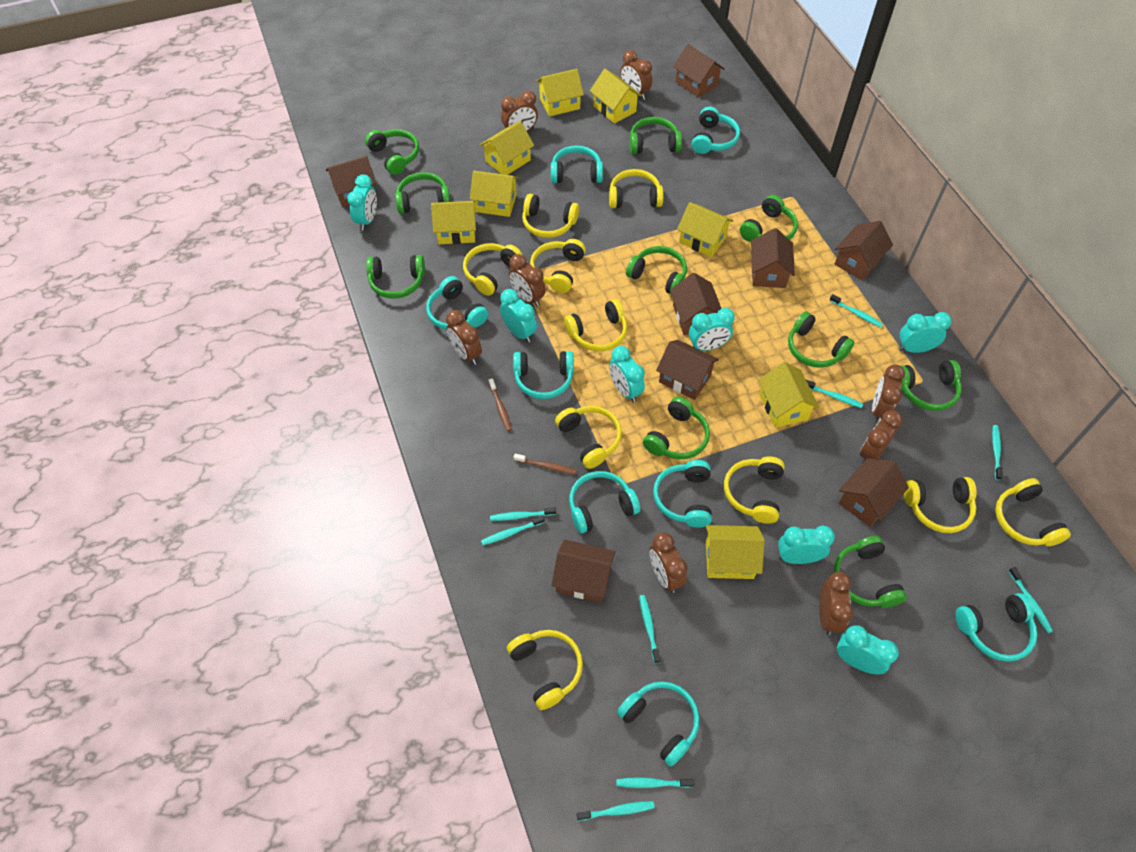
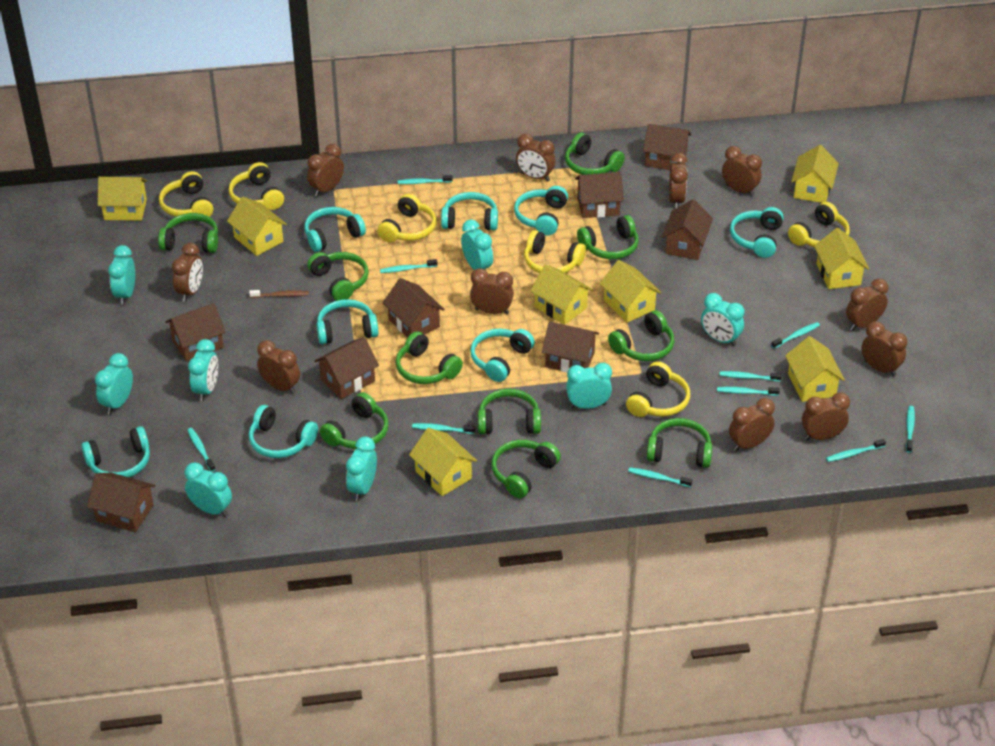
brown clock: 8 -> 11
brown toothbrush: 2 -> 1
turquoise clock: 7 -> 8
turquoise toothbrush: 9 -> 10
yellow headphones: 10 -> 6

